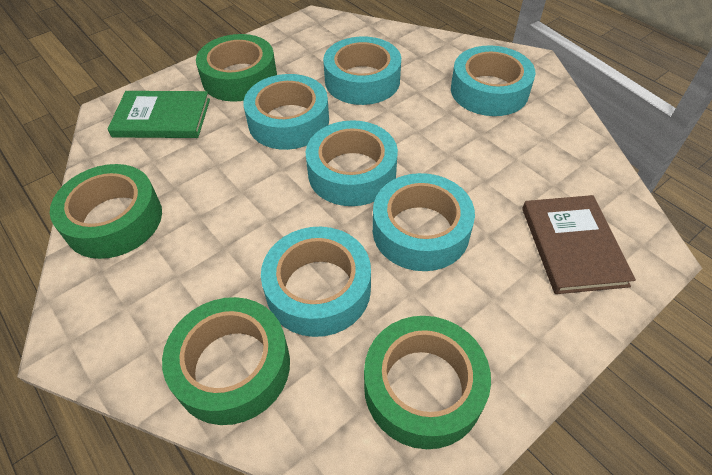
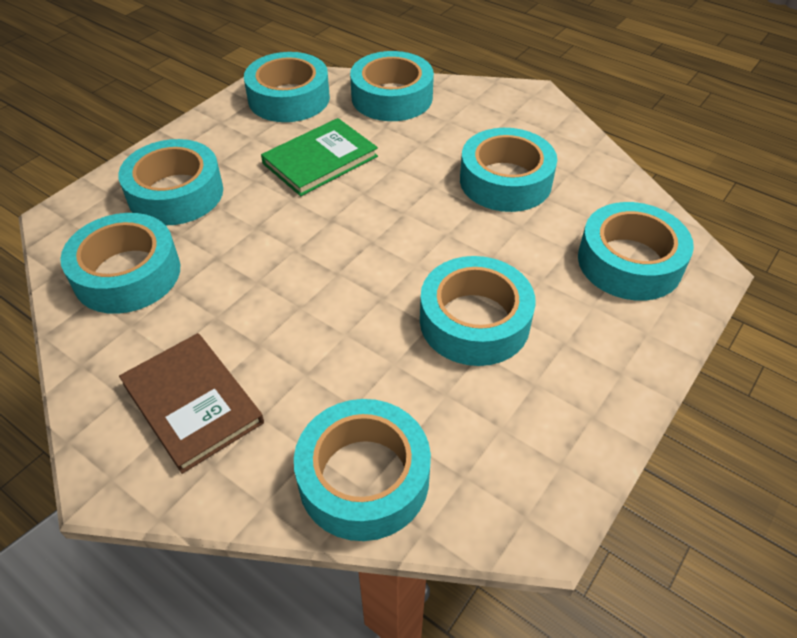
green tape: 4 -> 0
turquoise tape: 6 -> 8

